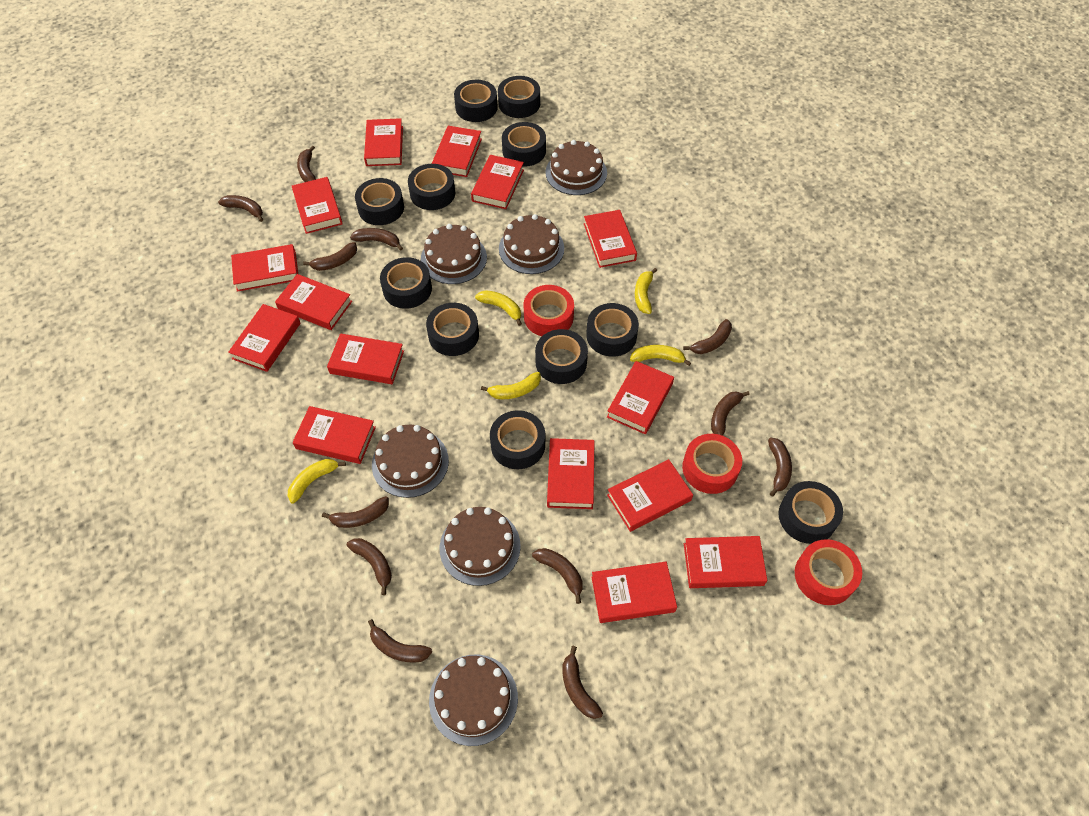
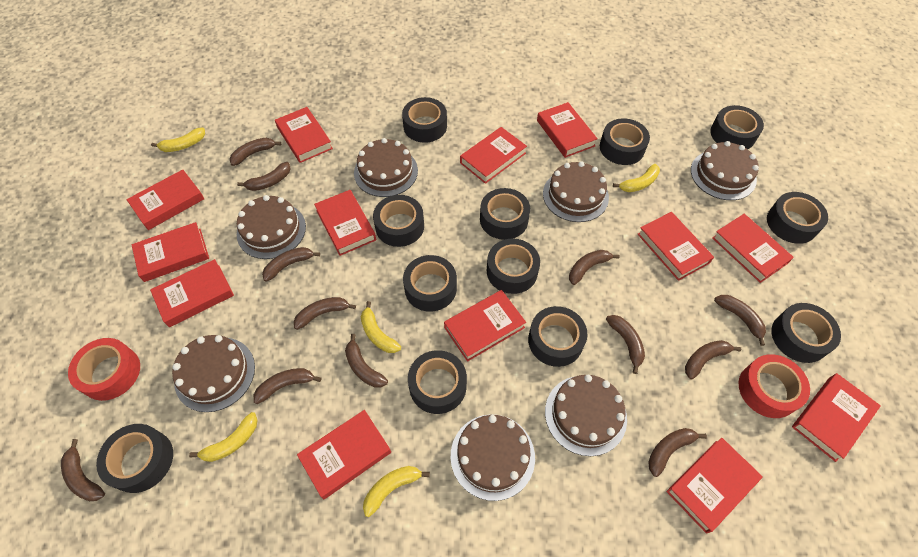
black tape: 11 -> 12
brown cake: 6 -> 7
red book: 15 -> 13
red tape: 3 -> 2

